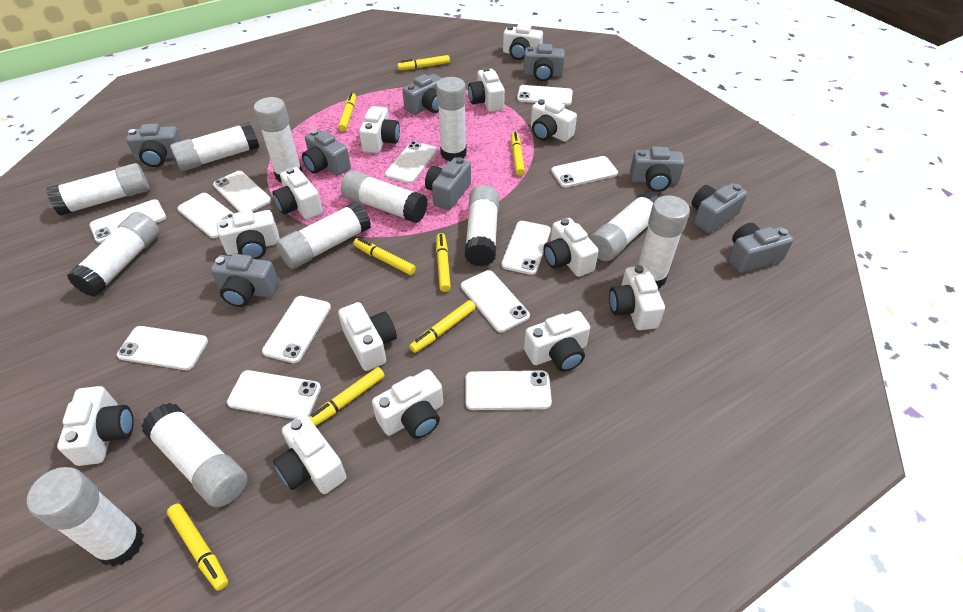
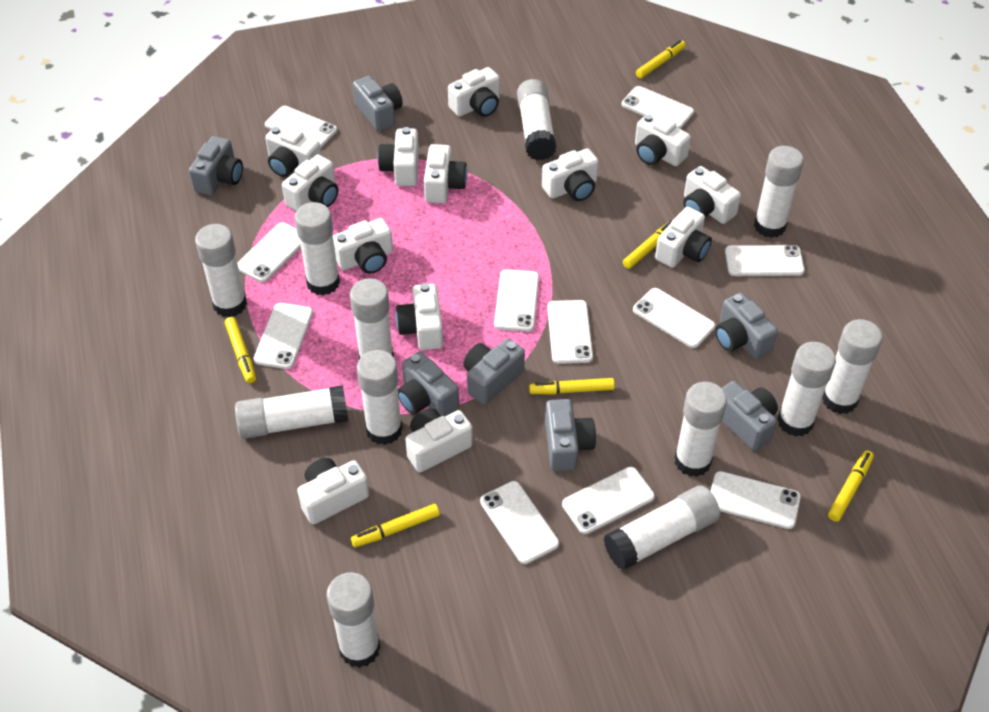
grey camera: 9 -> 7
white phone: 12 -> 11
yellow marker: 8 -> 6

